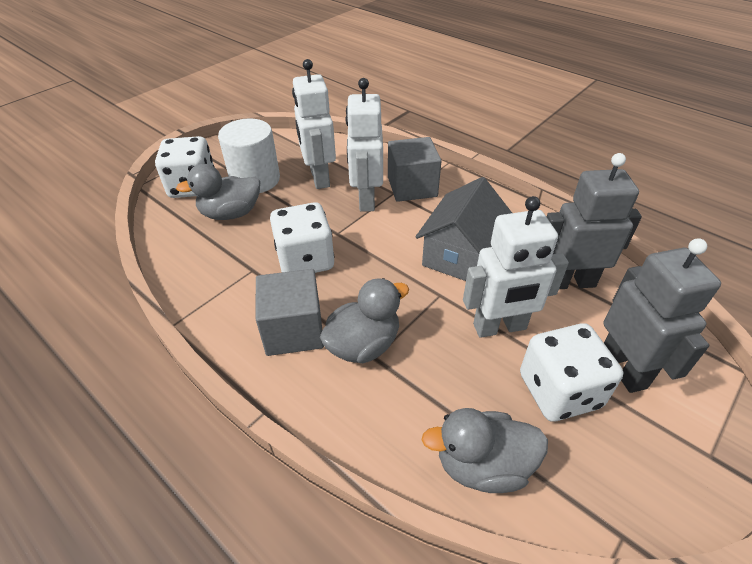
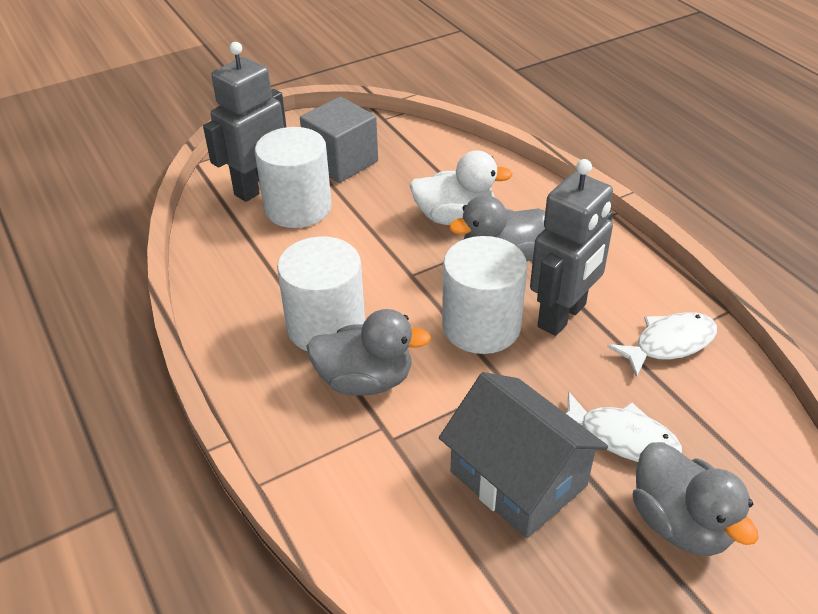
grey cube: 2 -> 1
white cylinder: 1 -> 3
white dice: 3 -> 0
white duck: 0 -> 1
white fish: 0 -> 2
white robot: 3 -> 0

